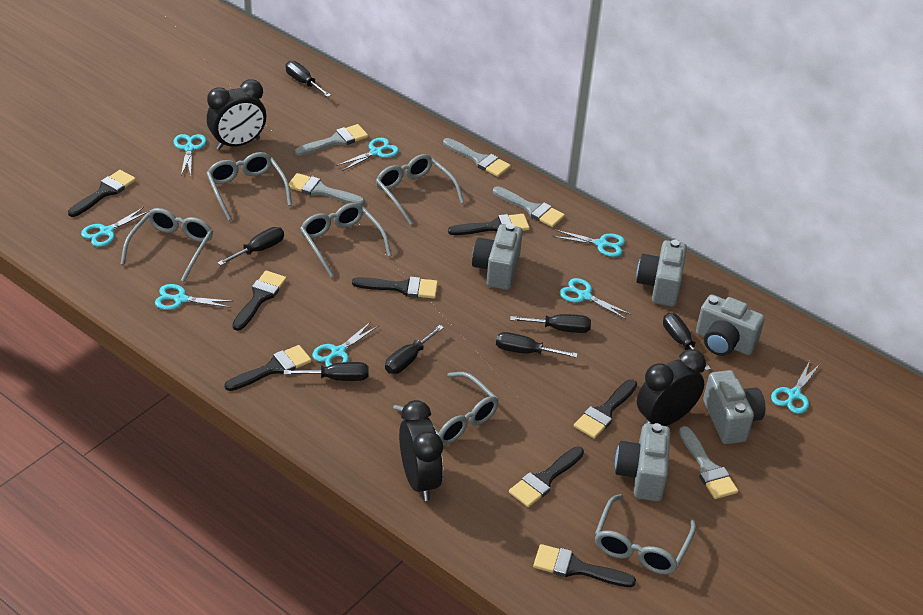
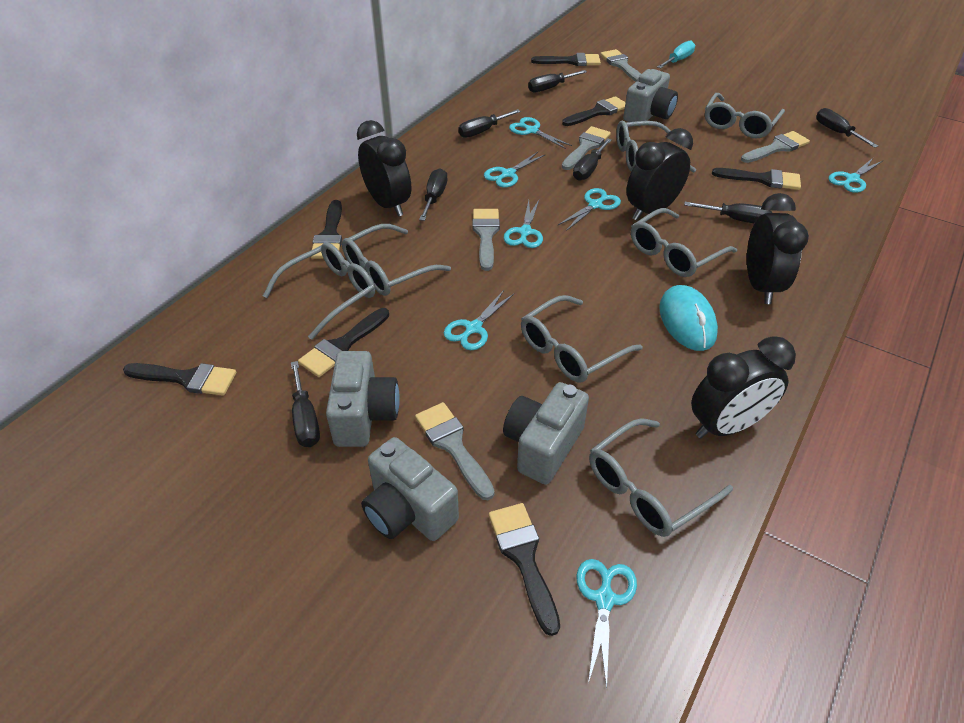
black brush: 8 -> 7
black clock: 3 -> 4
grey camera: 5 -> 4
grey glasses: 6 -> 7
turquoise mouse: 0 -> 1
turquoise scissors: 8 -> 7
turquoise screwdriver: 0 -> 1

